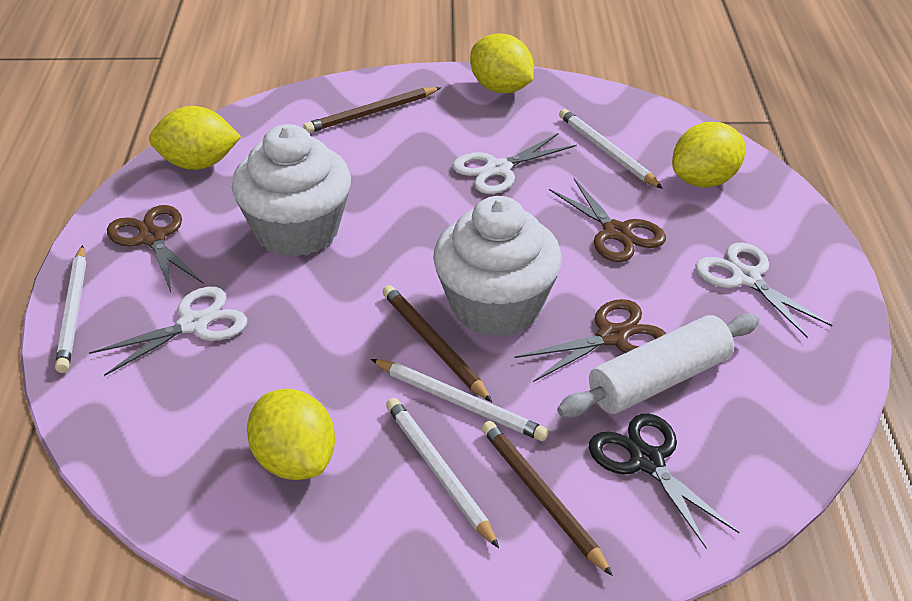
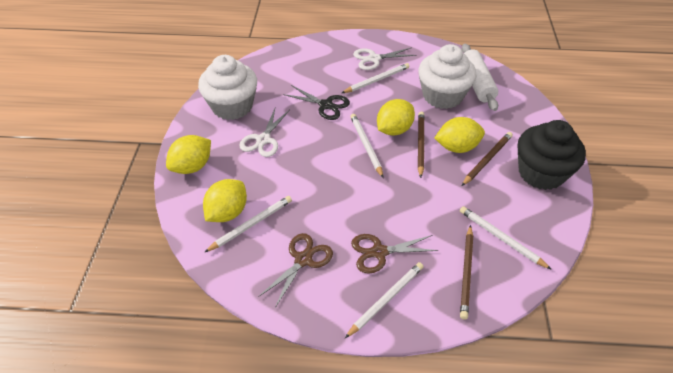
black cupcake: 0 -> 1
brown scissors: 3 -> 2
white pencil: 4 -> 5
white scissors: 3 -> 2

